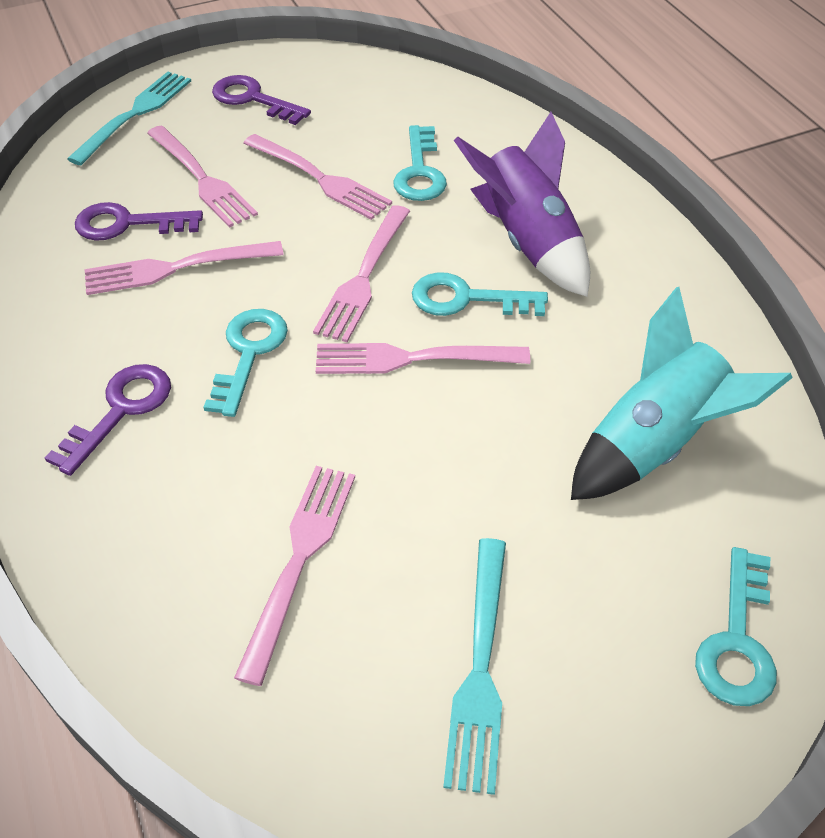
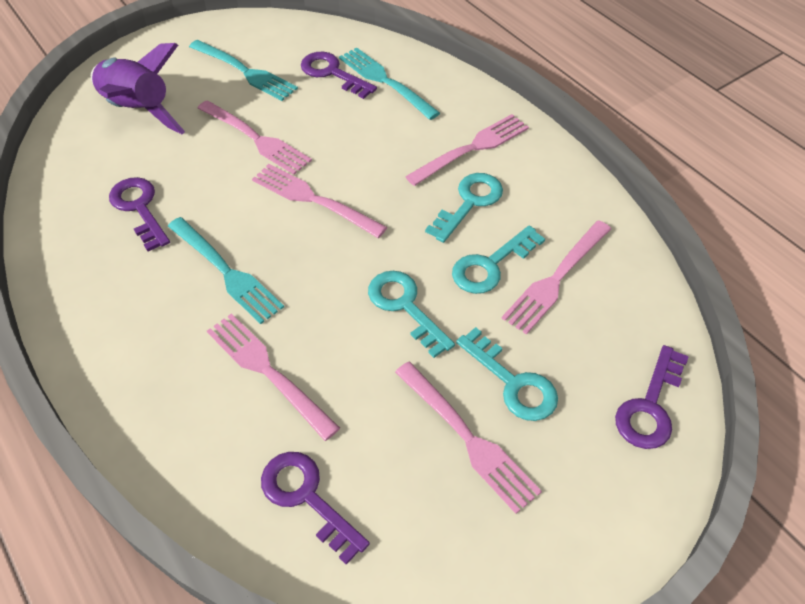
purple key: 3 -> 4
turquoise fork: 2 -> 3
turquoise rocket: 1 -> 0

